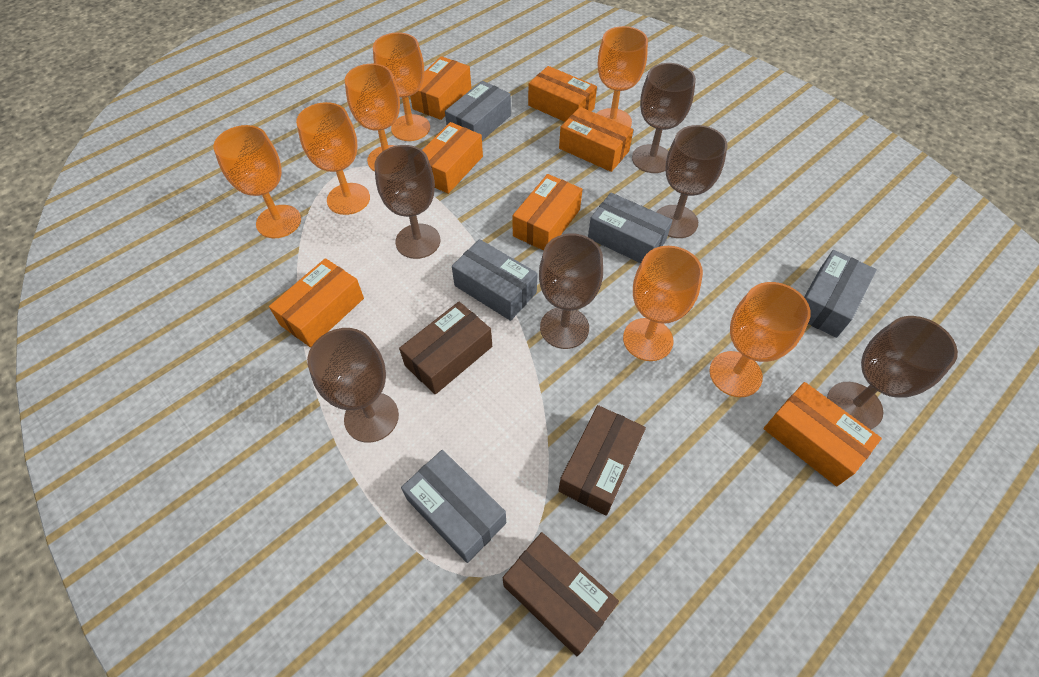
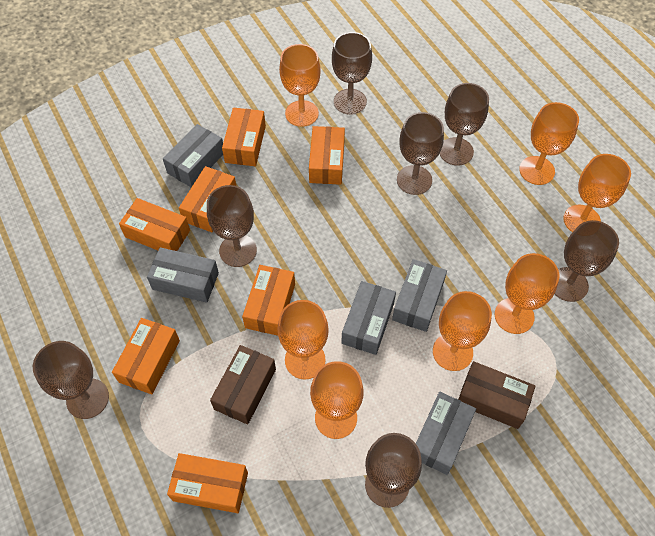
brown box: 3 -> 2
brown goblet: 6 -> 7

